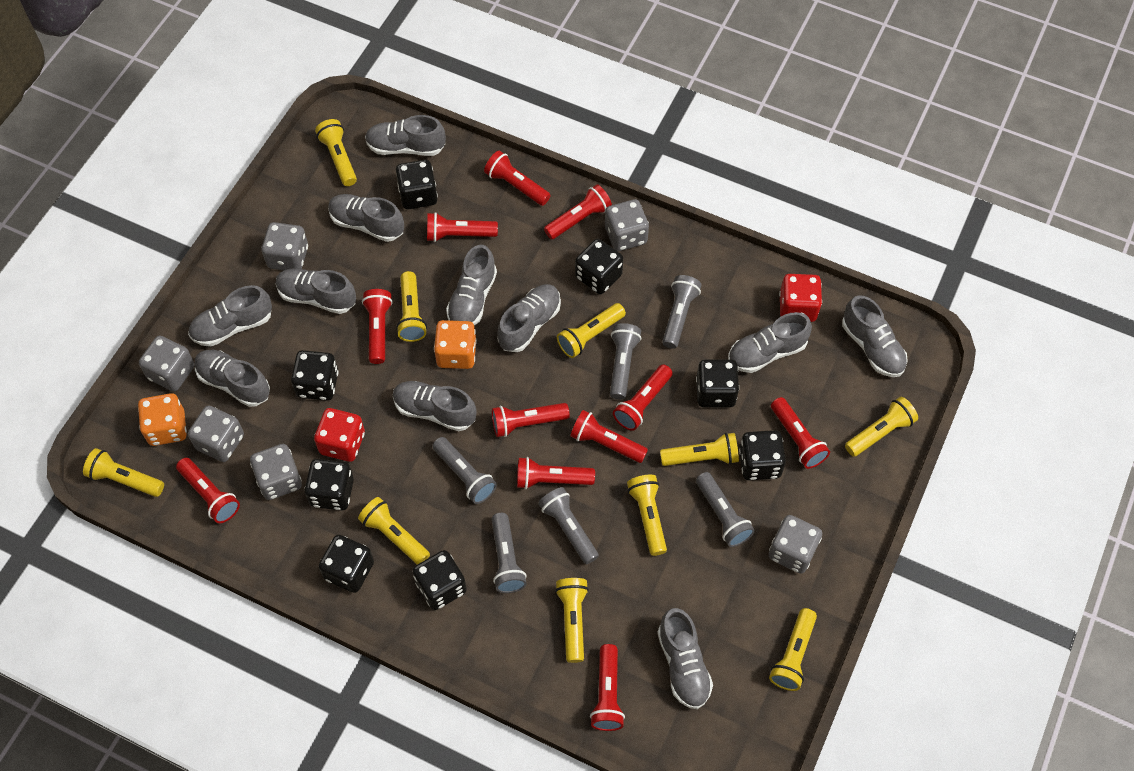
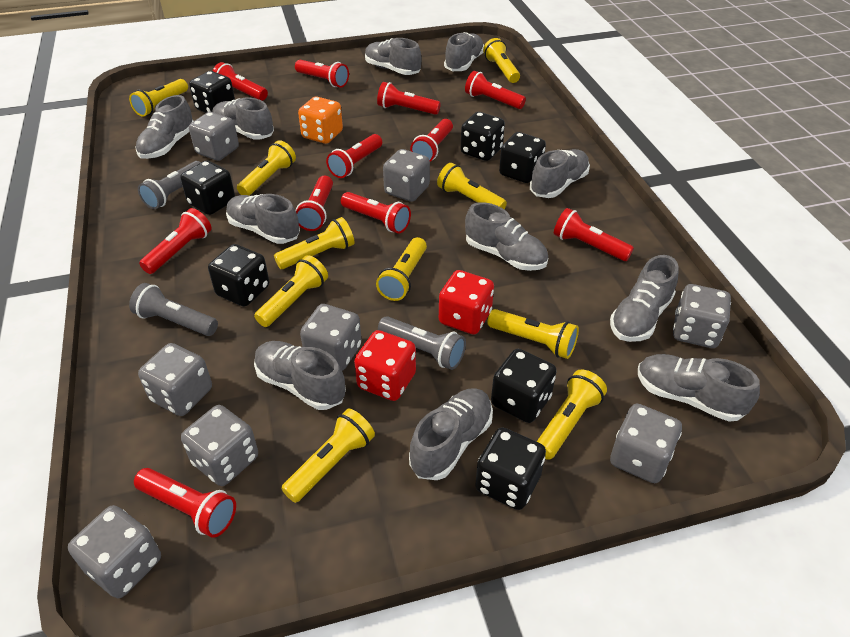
black dice: 8 -> 7
grey dice: 6 -> 8
grey flashlight: 6 -> 3
orange dice: 2 -> 1

